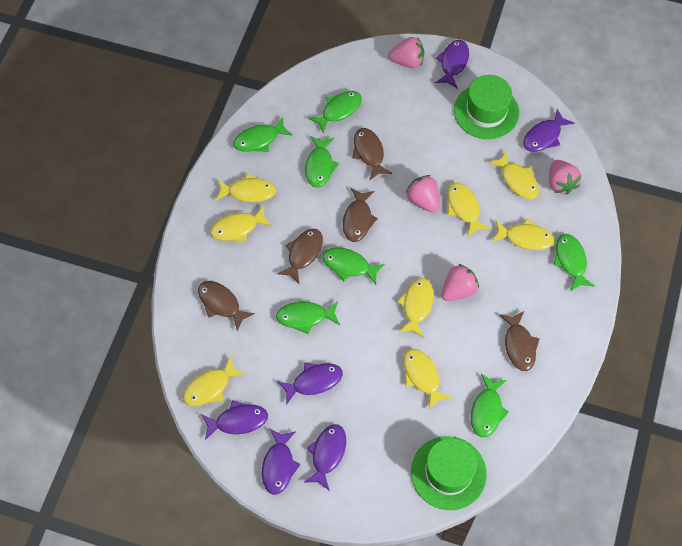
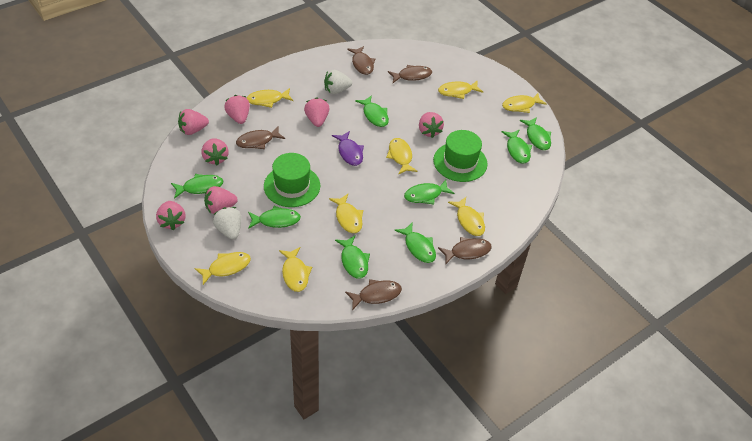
green fish: 7 -> 8
pink strawberry: 4 -> 7
purple fish: 6 -> 1
white strawberry: 0 -> 2

